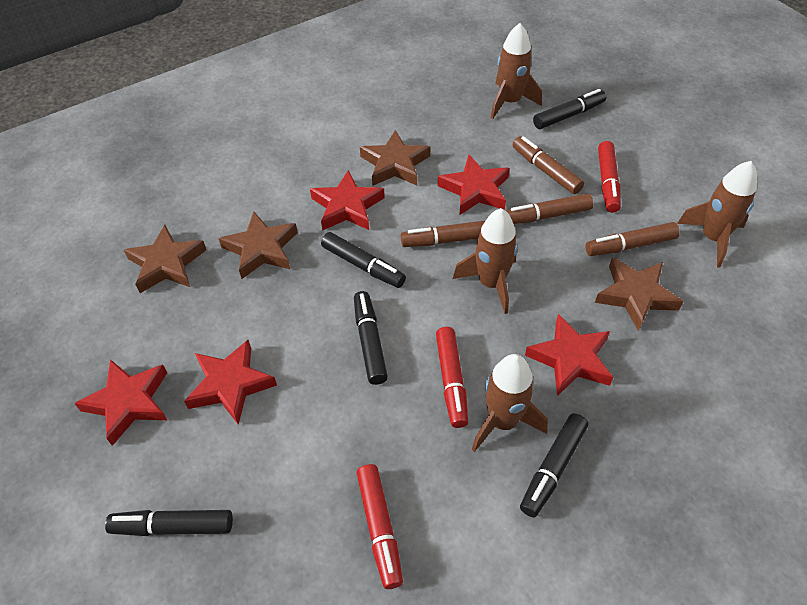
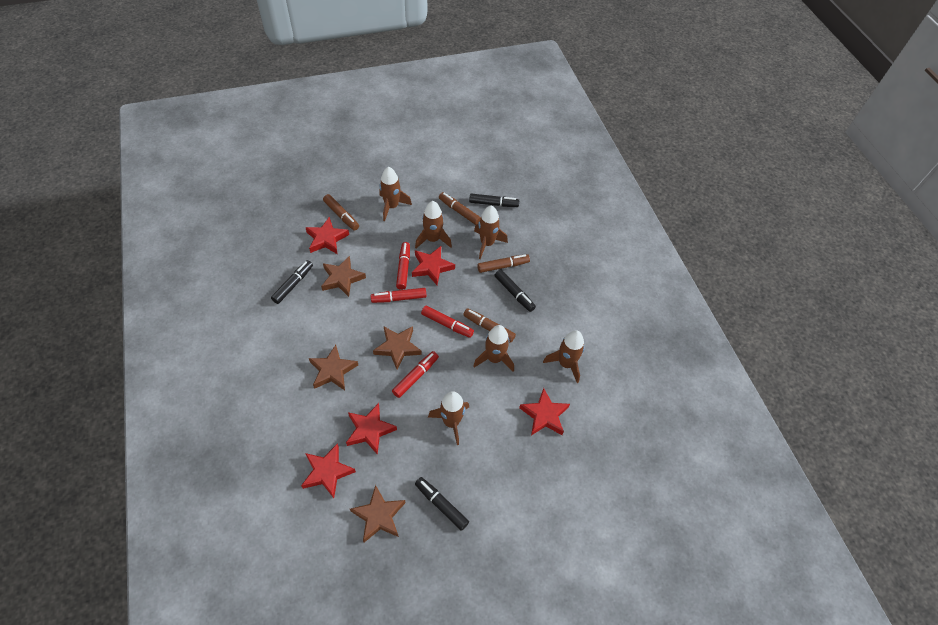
black marker: 5 -> 4
brown rocket: 4 -> 6
red marker: 3 -> 4

